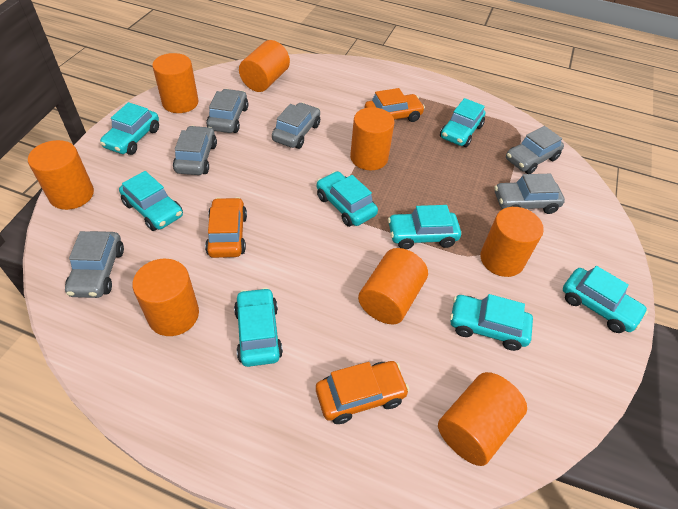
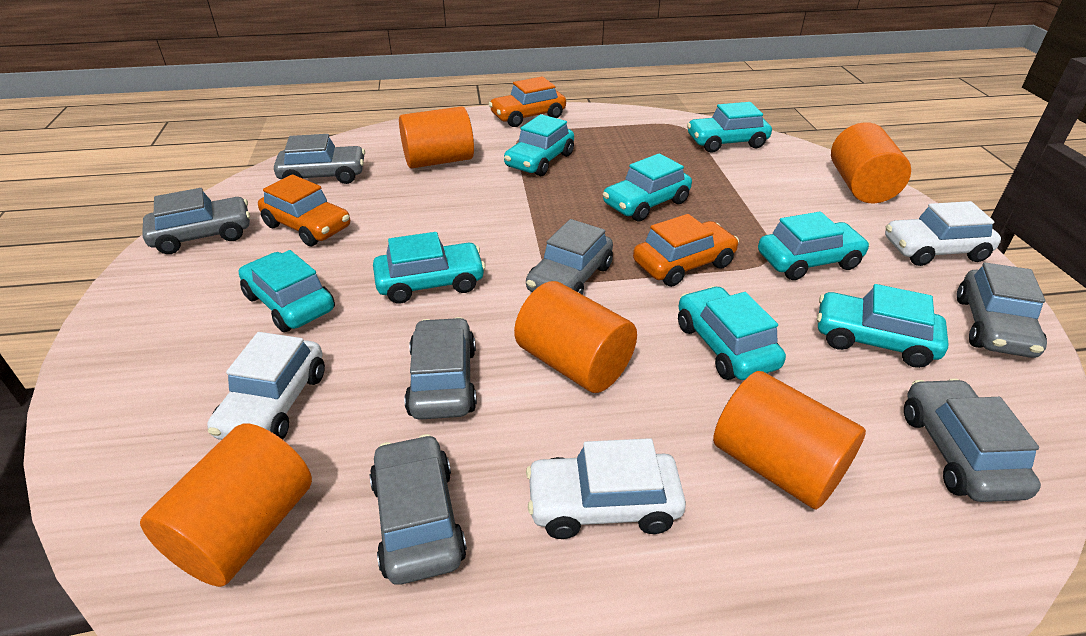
grey car: 6 -> 7
orange cylinder: 8 -> 5
white car: 0 -> 3

